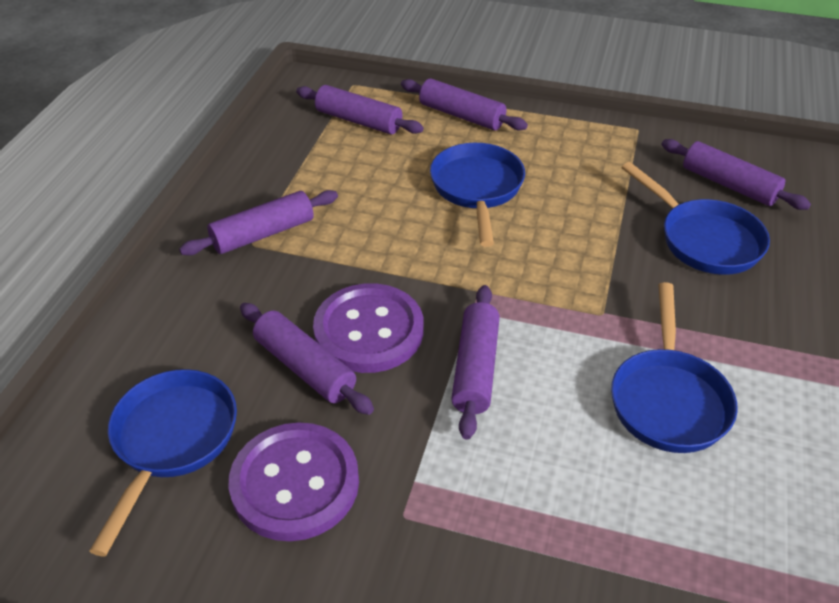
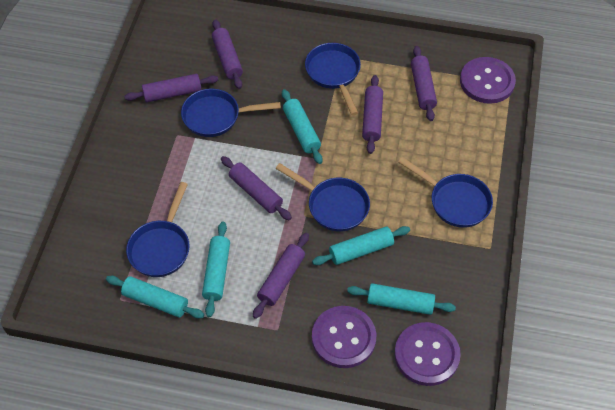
blue pan: 4 -> 5
purple button: 2 -> 3
turquoise rolling pin: 0 -> 5

